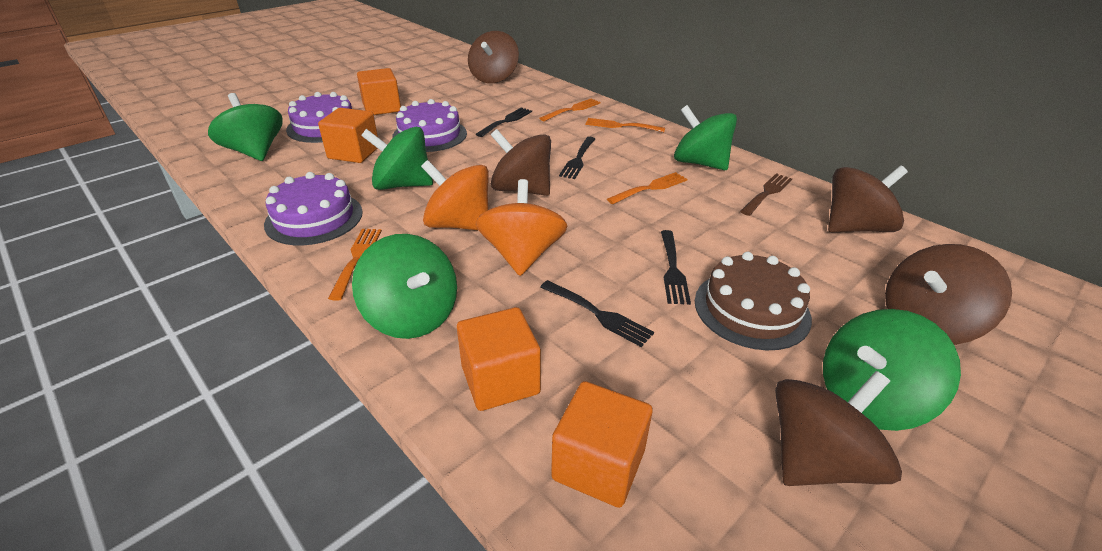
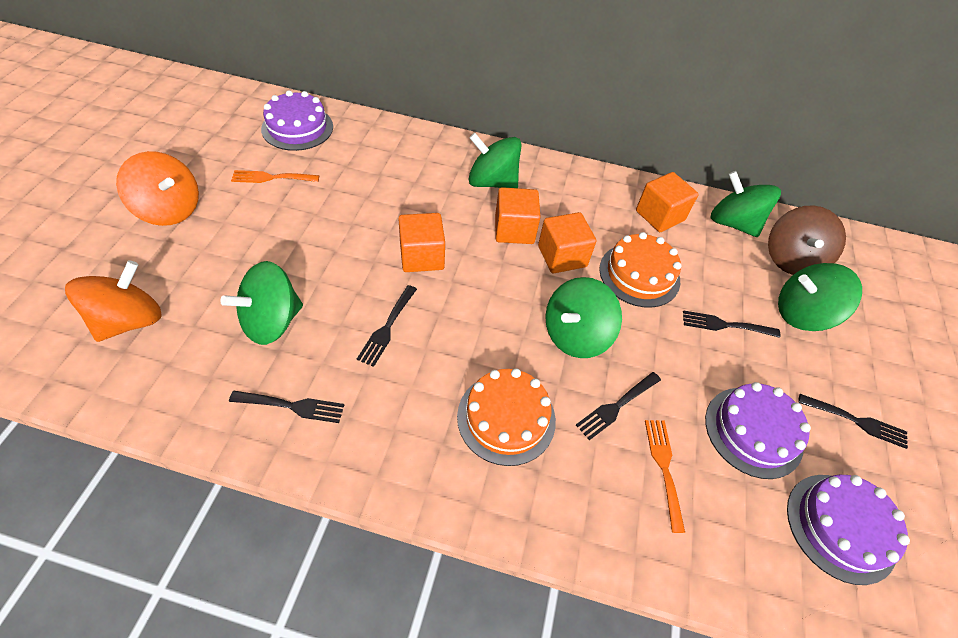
black fork: 4 -> 5
brown cake: 1 -> 0
brown fork: 1 -> 0
brown spinning top: 5 -> 1
orange cake: 0 -> 2
orange fork: 4 -> 2

